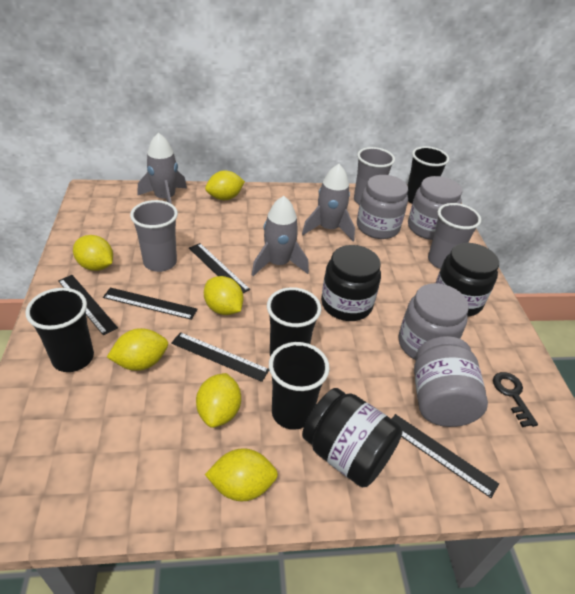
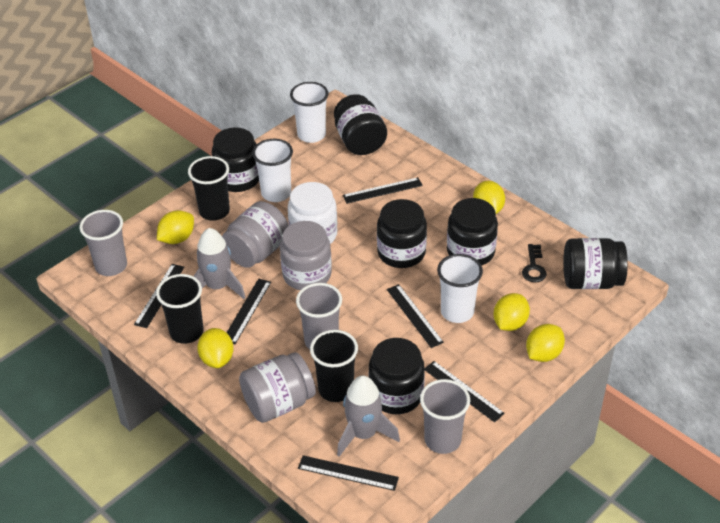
black cup: 4 -> 3
black jar: 3 -> 6
black ruler: 5 -> 6
grey jar: 4 -> 3
grey rocket: 3 -> 2
white cup: 0 -> 3
white jar: 0 -> 1
yellow lemon: 6 -> 5

